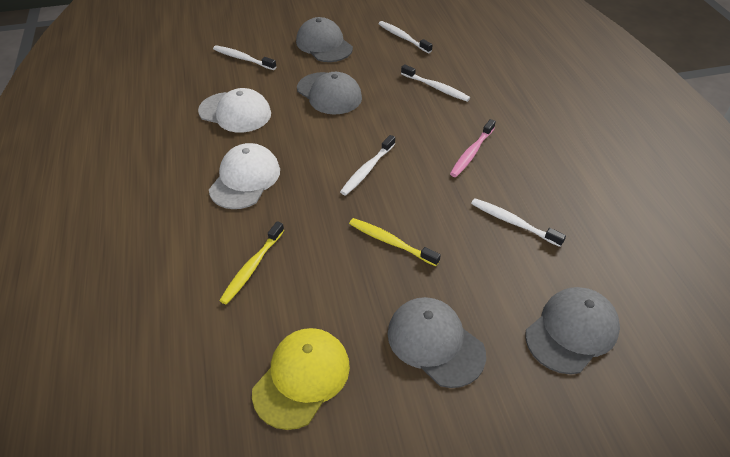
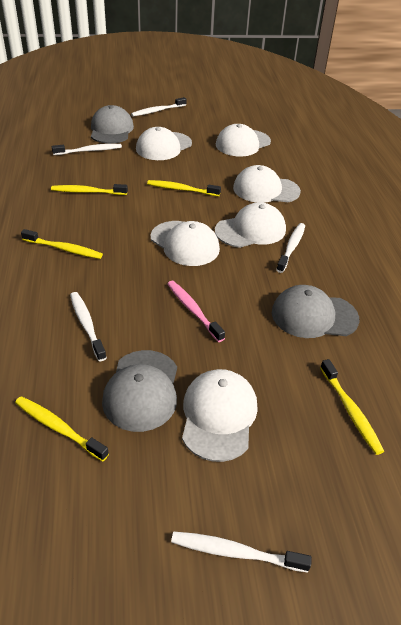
grey cap: 4 -> 3
white cap: 2 -> 6
yellow cap: 1 -> 0
yellow toothbrush: 2 -> 5

